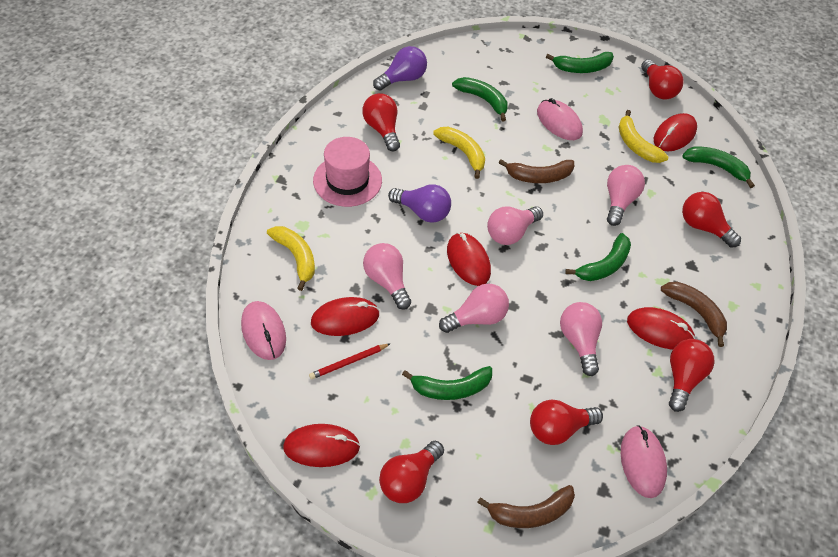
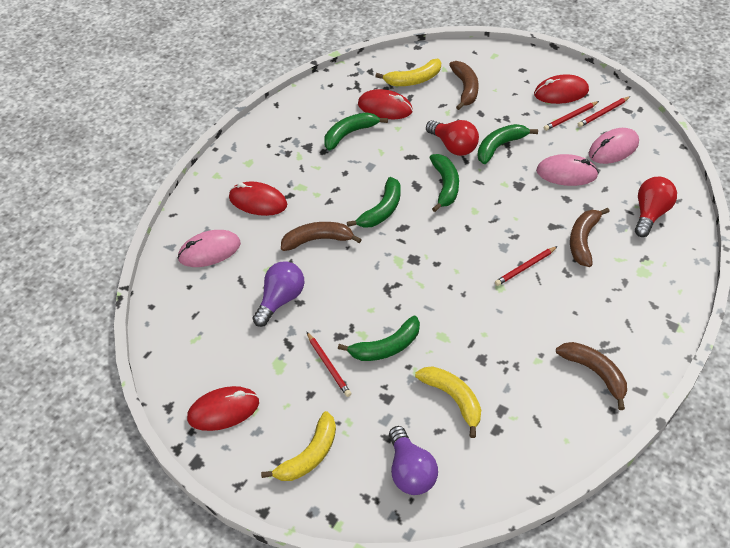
brown banana: 3 -> 4
pink hat: 1 -> 0
pink light bulb: 5 -> 0
red light bulb: 6 -> 2
red mouse: 5 -> 4
red pencil: 1 -> 4

